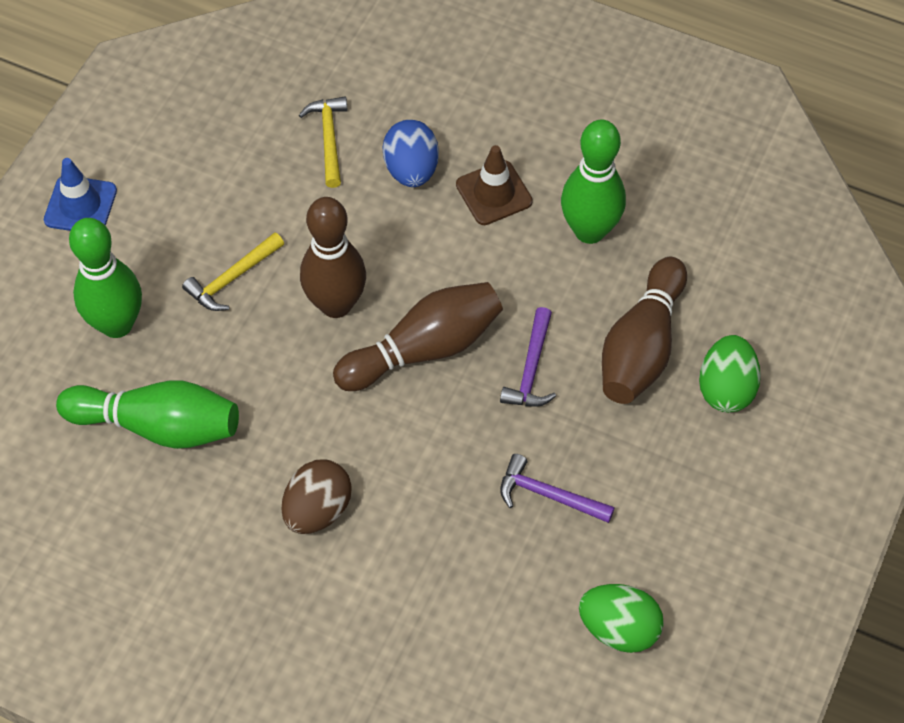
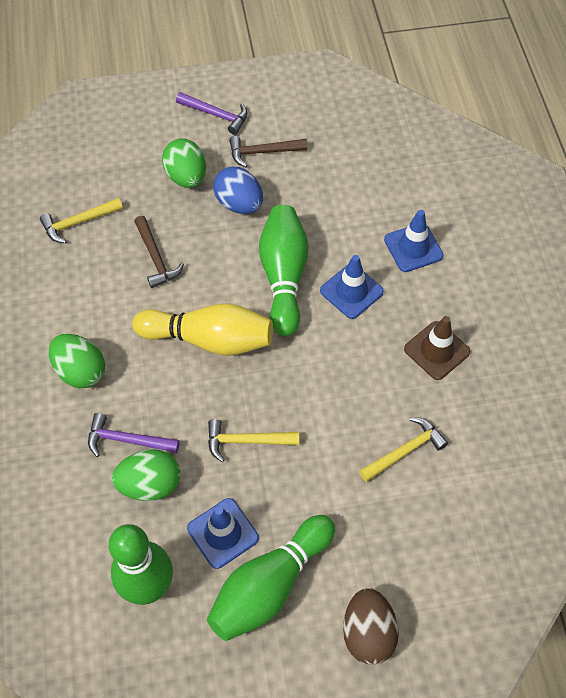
blue traffic cone: 1 -> 3
brown bowling pin: 3 -> 0
brown hammer: 0 -> 2
green egg: 2 -> 3
yellow bowling pin: 0 -> 1
yellow hammer: 2 -> 3

